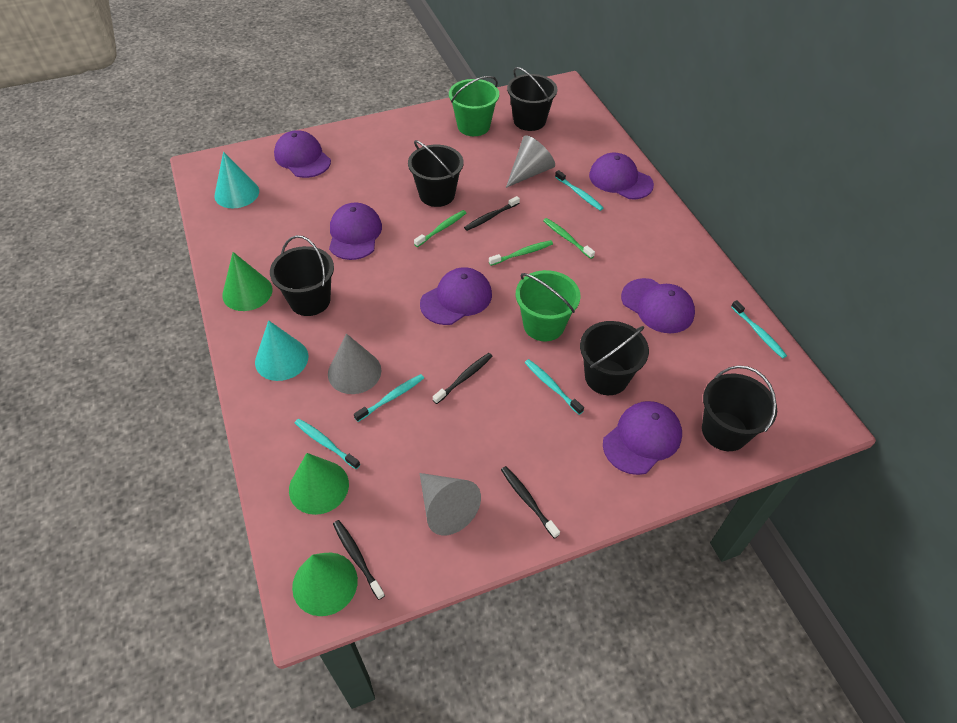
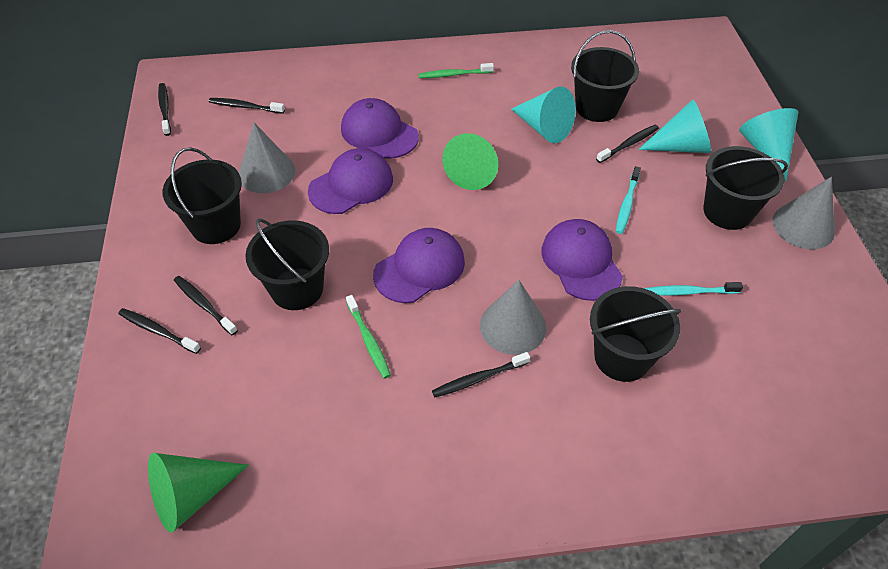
black toothbrush: 4 -> 6
green bucket: 2 -> 0
green cone: 3 -> 2
green toothbrush: 3 -> 2
purple cap: 6 -> 4
turquoise cone: 2 -> 3
turquoise toothbrush: 5 -> 2

